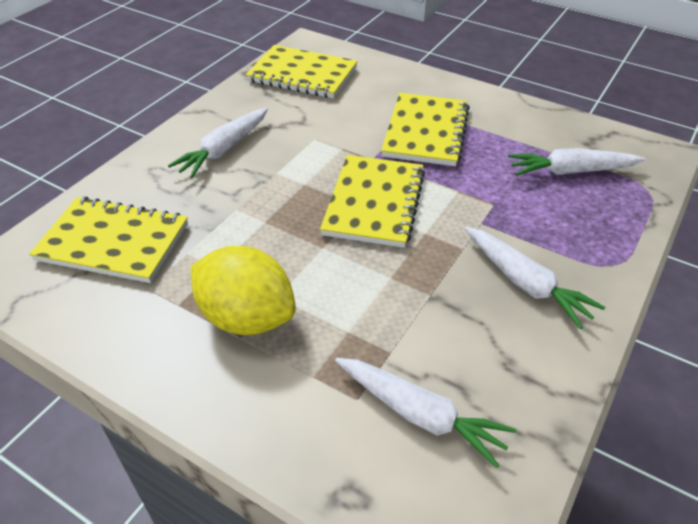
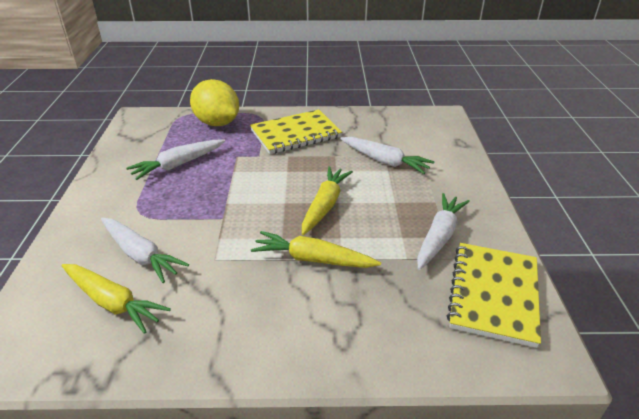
yellow carrot: 0 -> 3
yellow notebook: 4 -> 2

